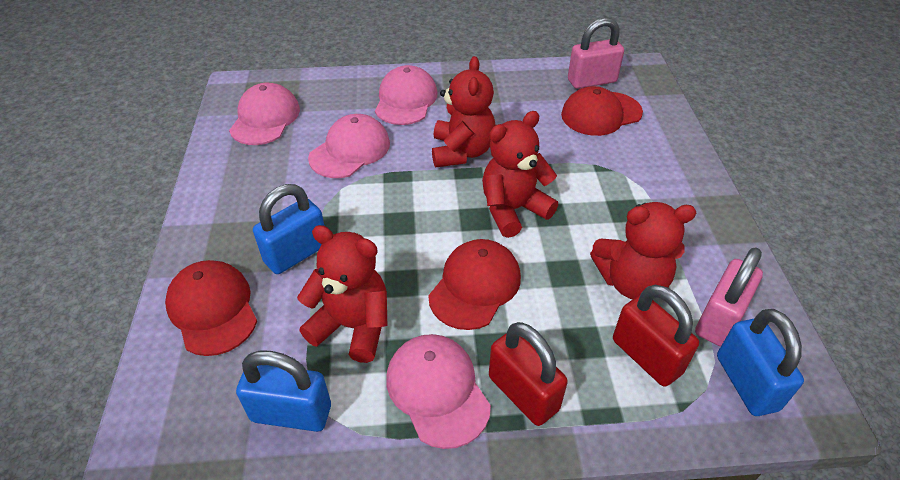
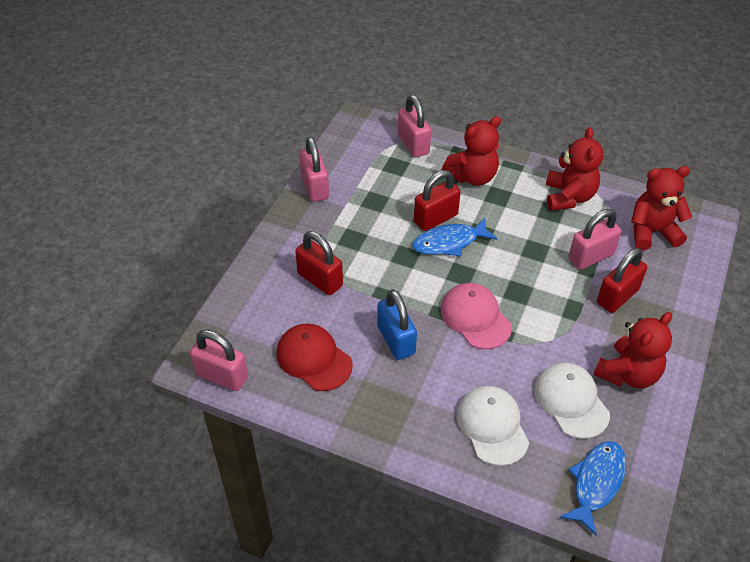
blue fish: 0 -> 2
blue padlock: 3 -> 1
pink cap: 4 -> 1
pink padlock: 2 -> 4
red cap: 3 -> 1
red padlock: 2 -> 3
white cap: 0 -> 2

